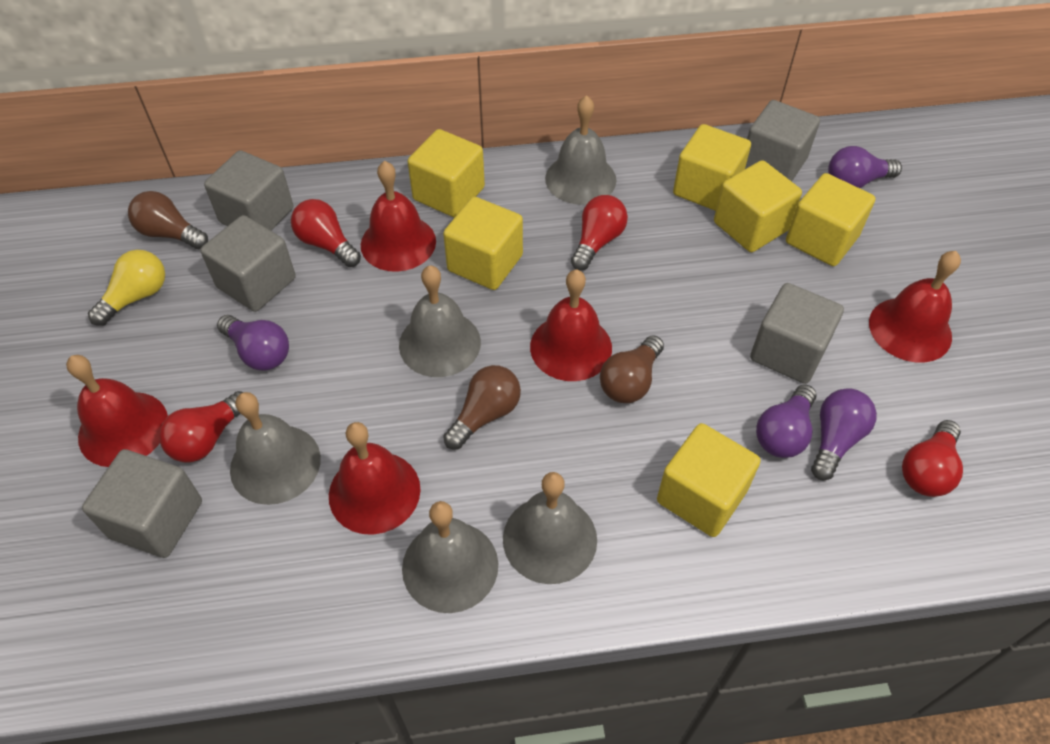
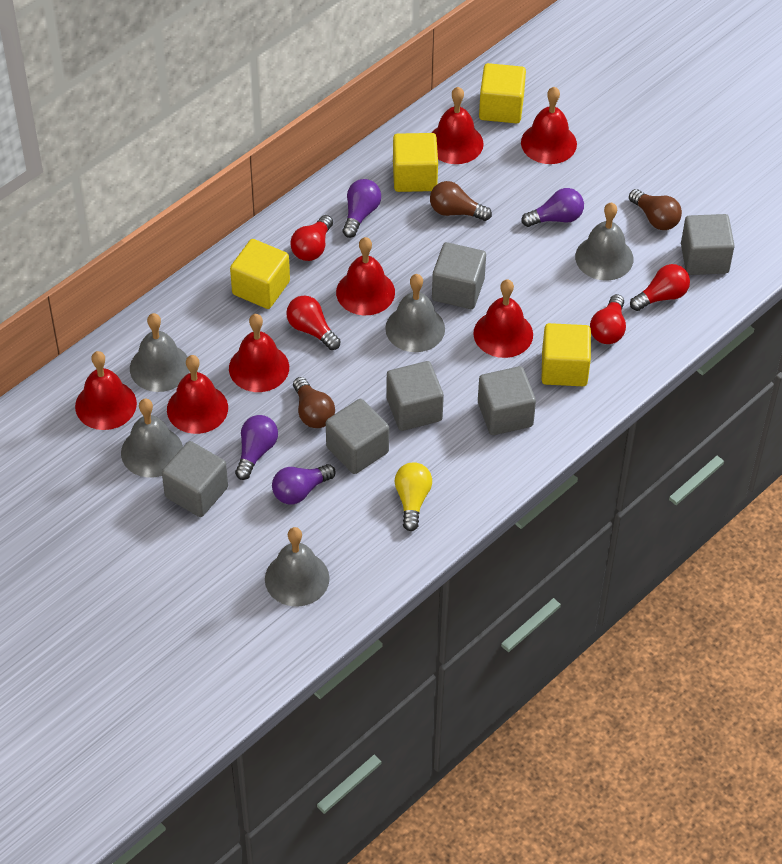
grey cube: 5 -> 6
red bell: 5 -> 7
yellow cube: 6 -> 4

